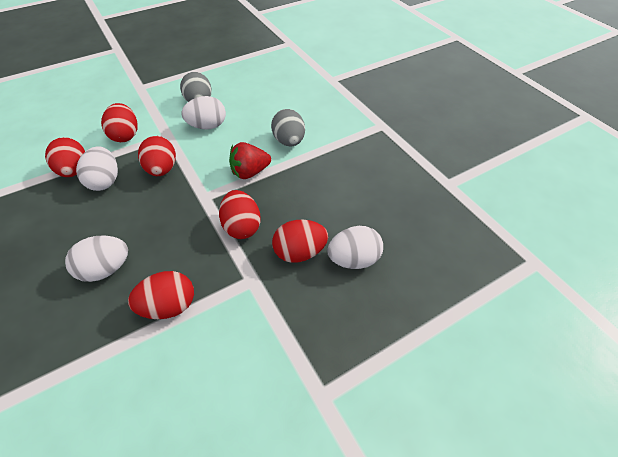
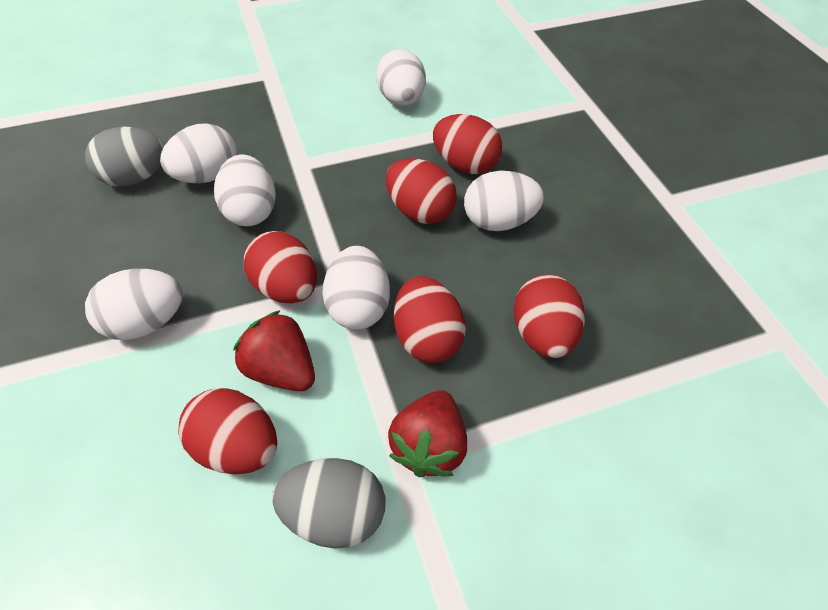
red strawberry: 1 -> 2
white egg: 4 -> 6

